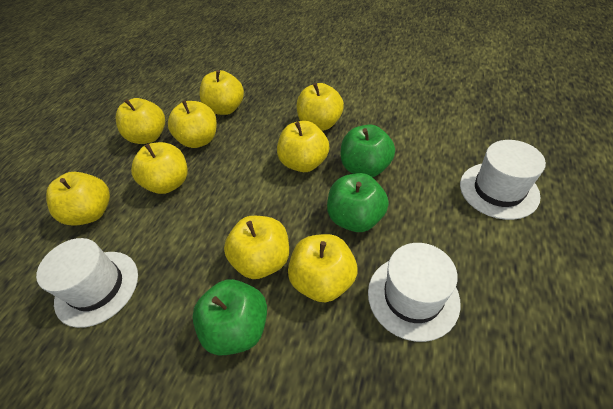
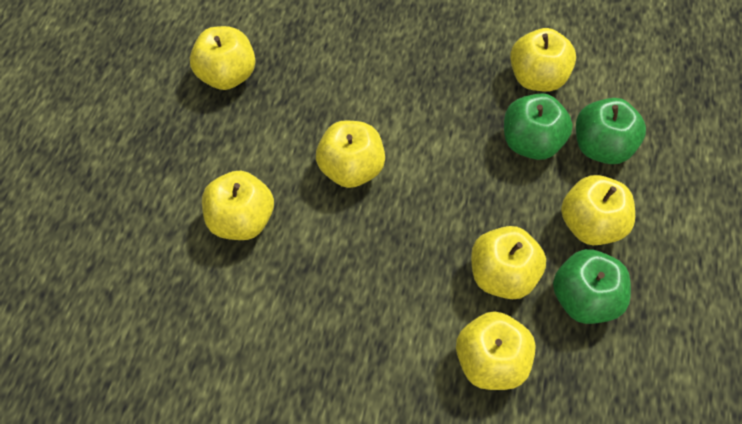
white hat: 3 -> 0
yellow apple: 9 -> 7

